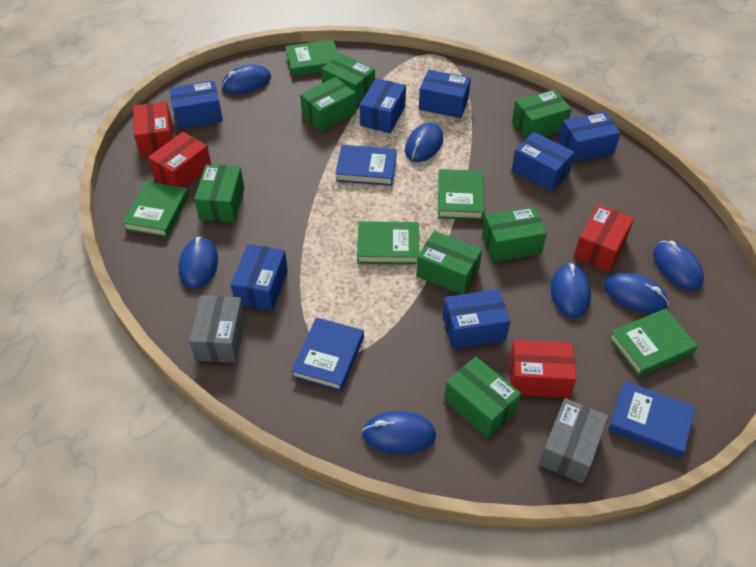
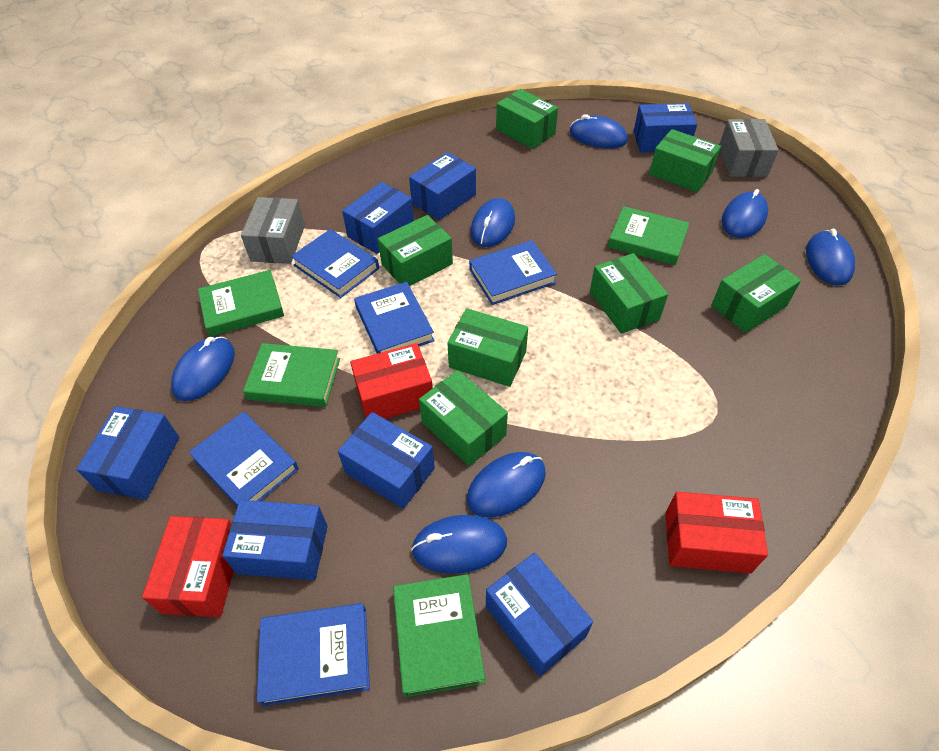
blue book: 3 -> 5
green book: 5 -> 4
red box: 4 -> 3

